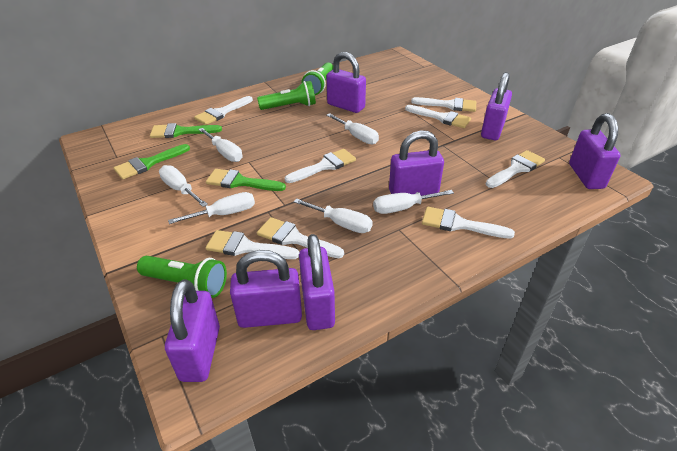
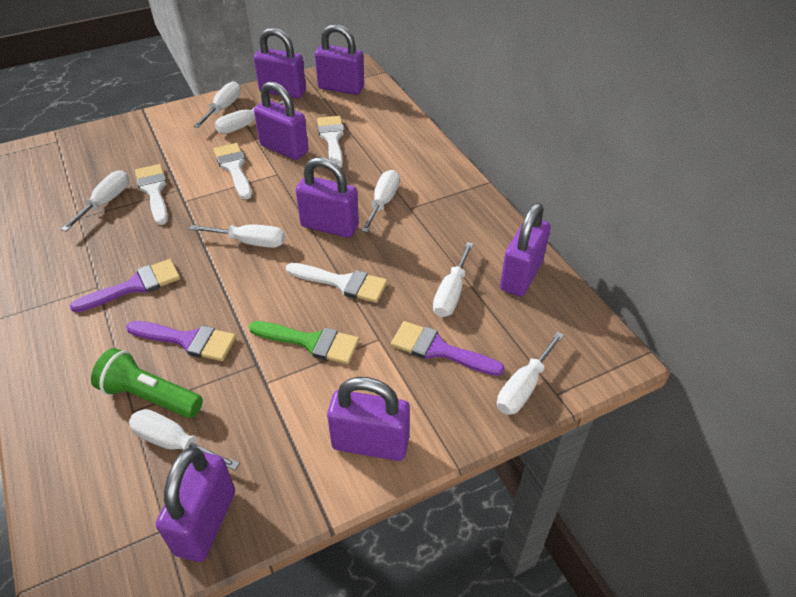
green brush: 3 -> 1
green flashlight: 3 -> 1
purple brush: 0 -> 3
white brush: 8 -> 4
white screwdriver: 6 -> 8

